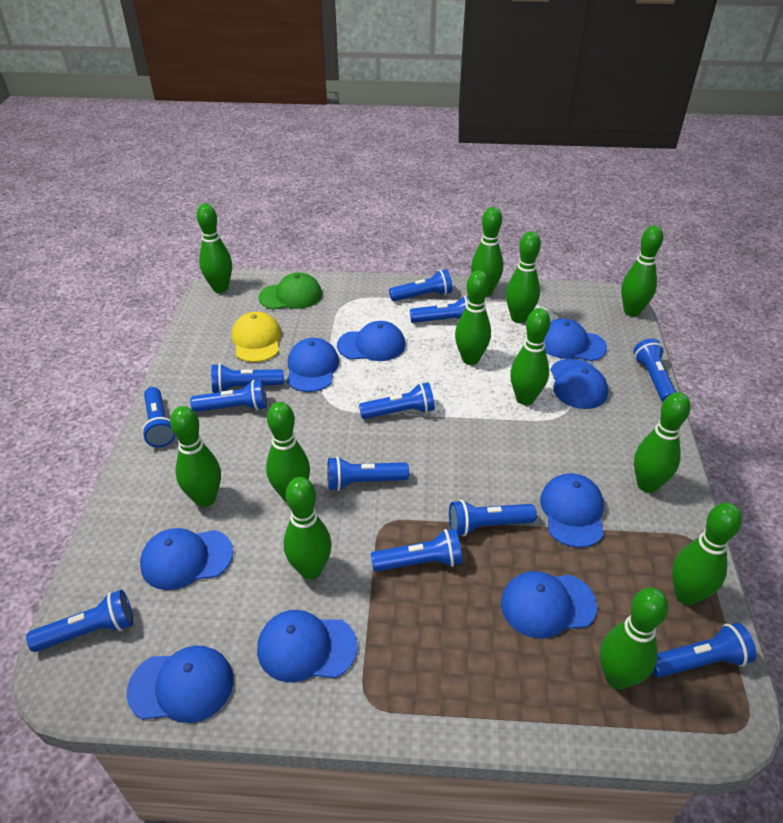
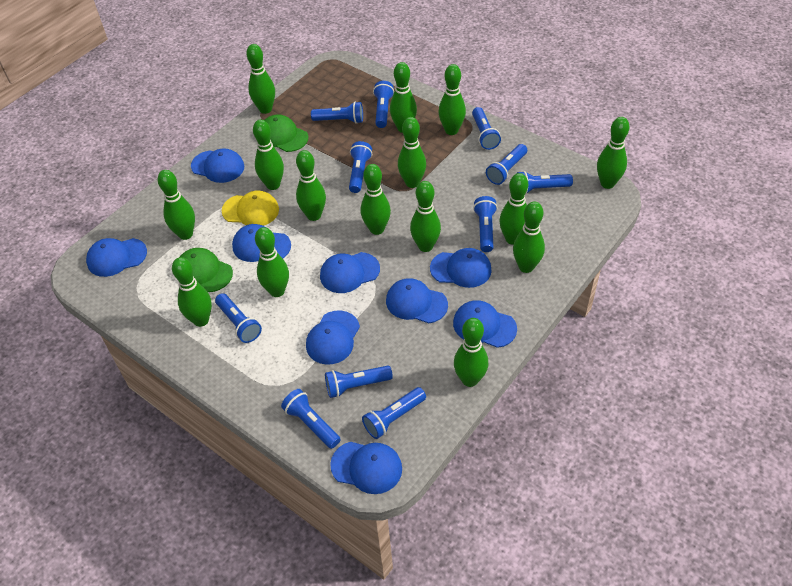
blue flashlight: 12 -> 11
green bowling pin: 12 -> 15
green cap: 1 -> 2

